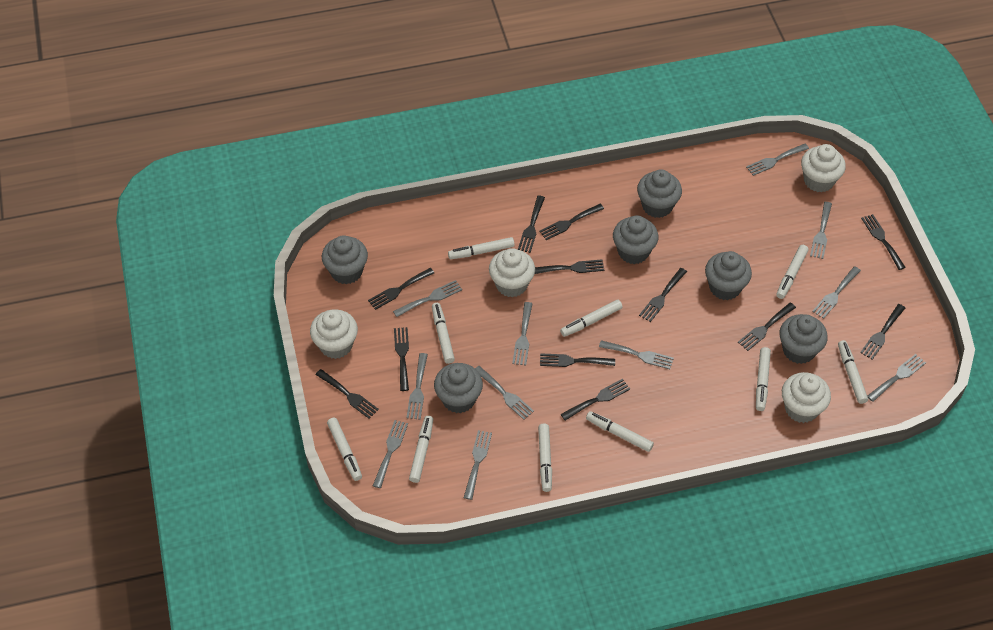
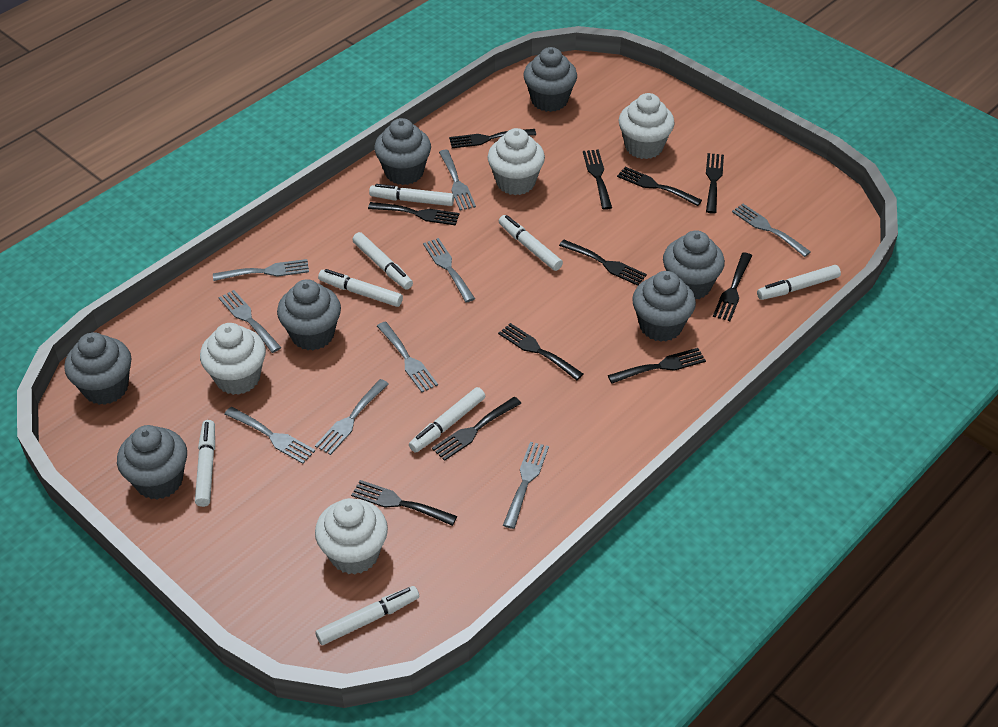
black fork: 12 -> 11
grey cupcake: 6 -> 7
grey fork: 11 -> 9
white marker: 10 -> 8

